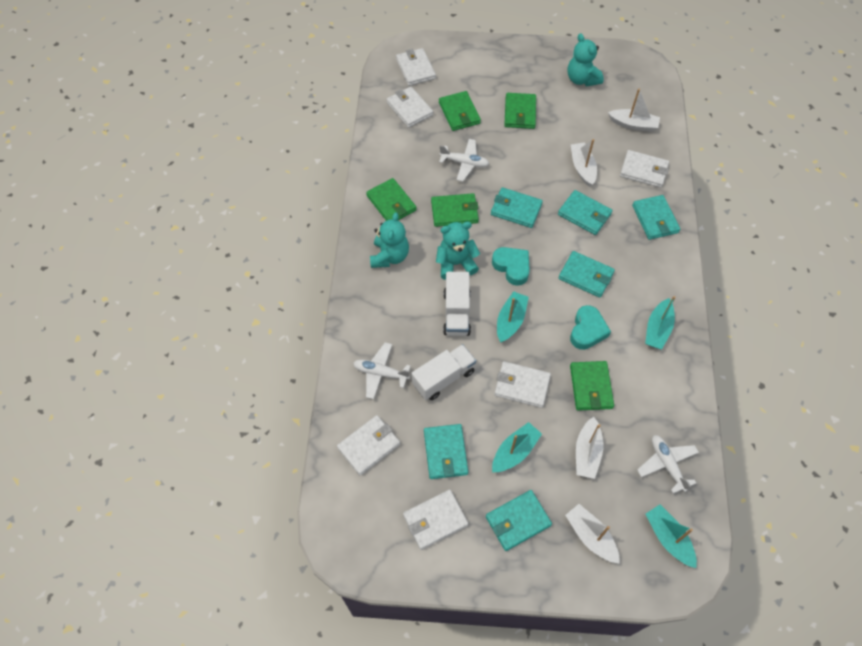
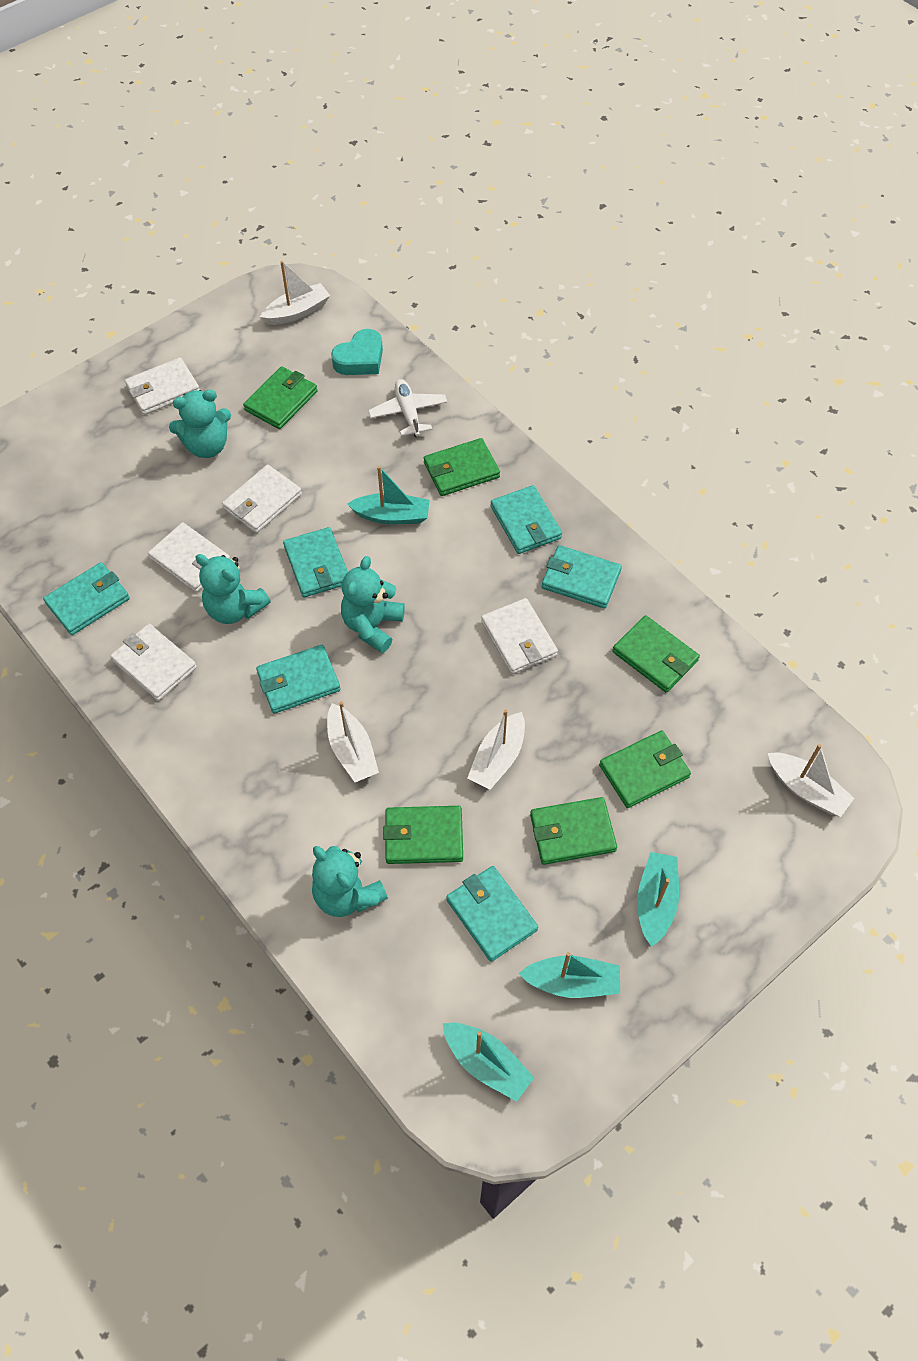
green wallet: 5 -> 6
turquoise heart: 2 -> 1
turquoise teddy bear: 3 -> 4
white plane: 3 -> 1
white truck: 2 -> 0
white wallet: 6 -> 5

